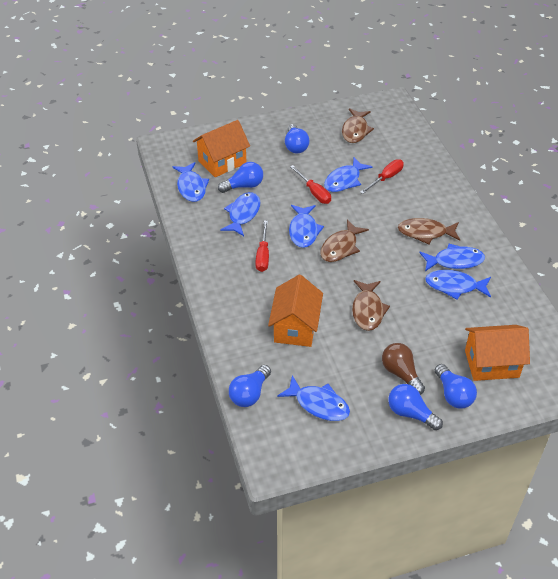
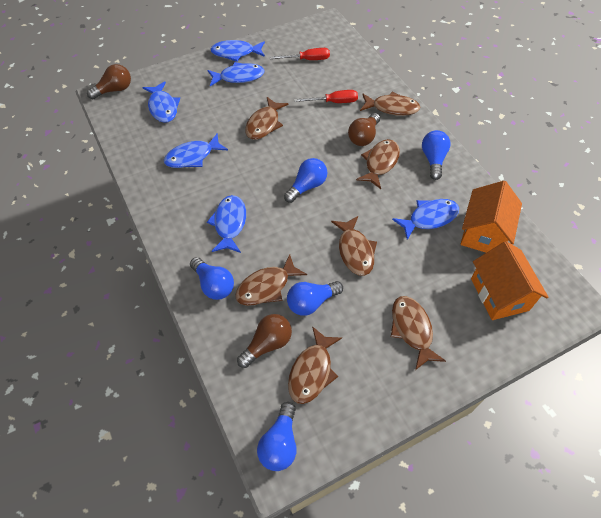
blue fish: 7 -> 6
brown fish: 4 -> 7
brown light bulb: 1 -> 3
orange house: 3 -> 2
red screwdriver: 3 -> 2

